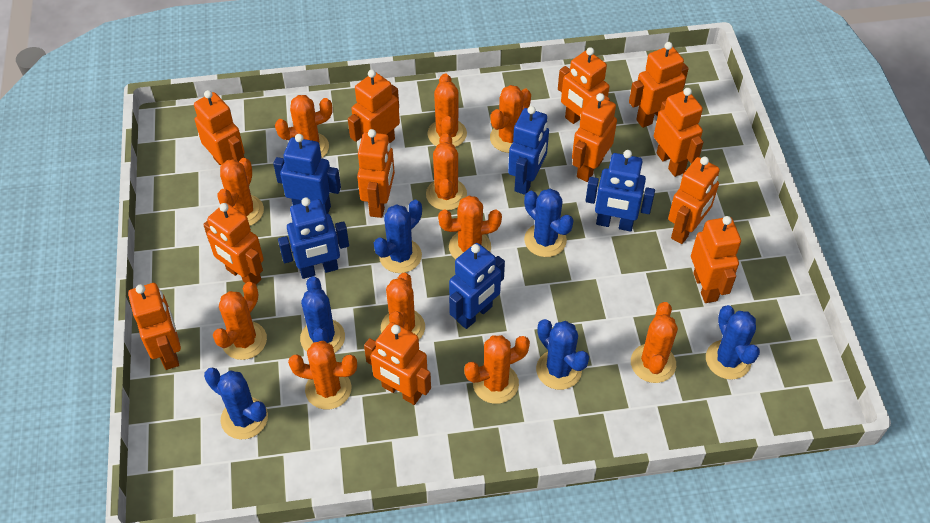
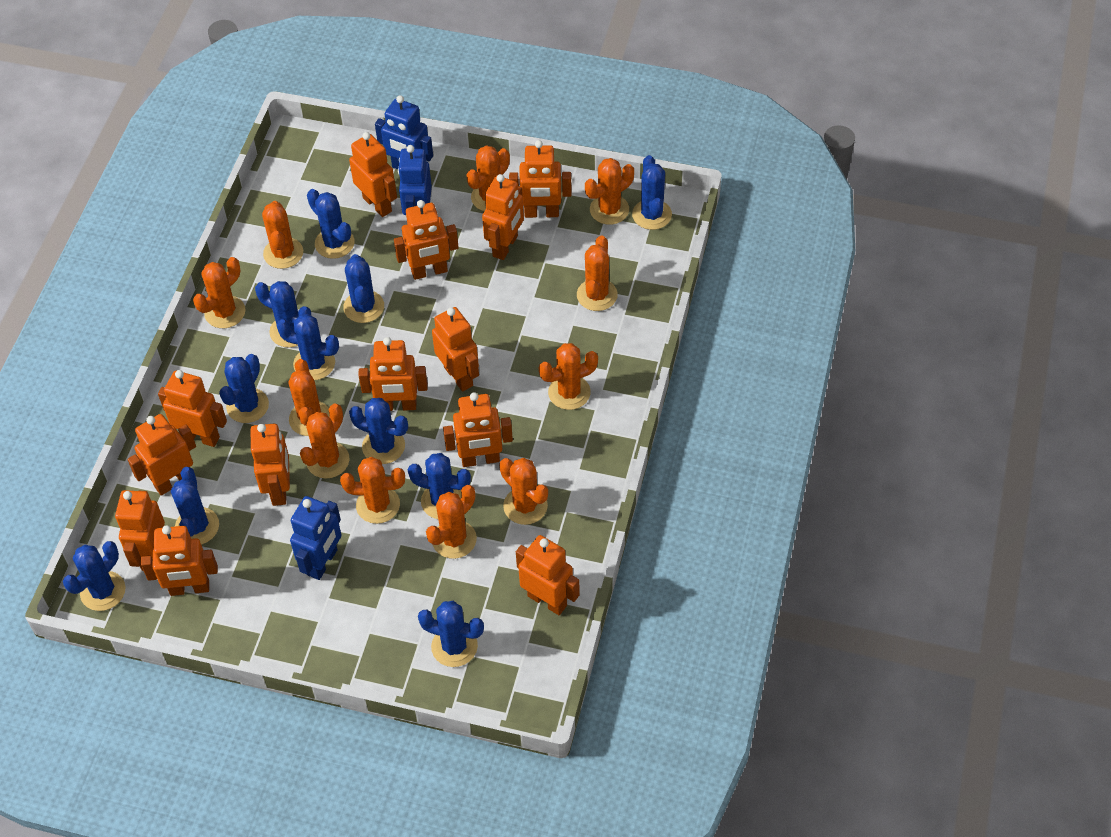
blue cactus: 6 -> 11
blue robot: 5 -> 3
orange robot: 12 -> 13

